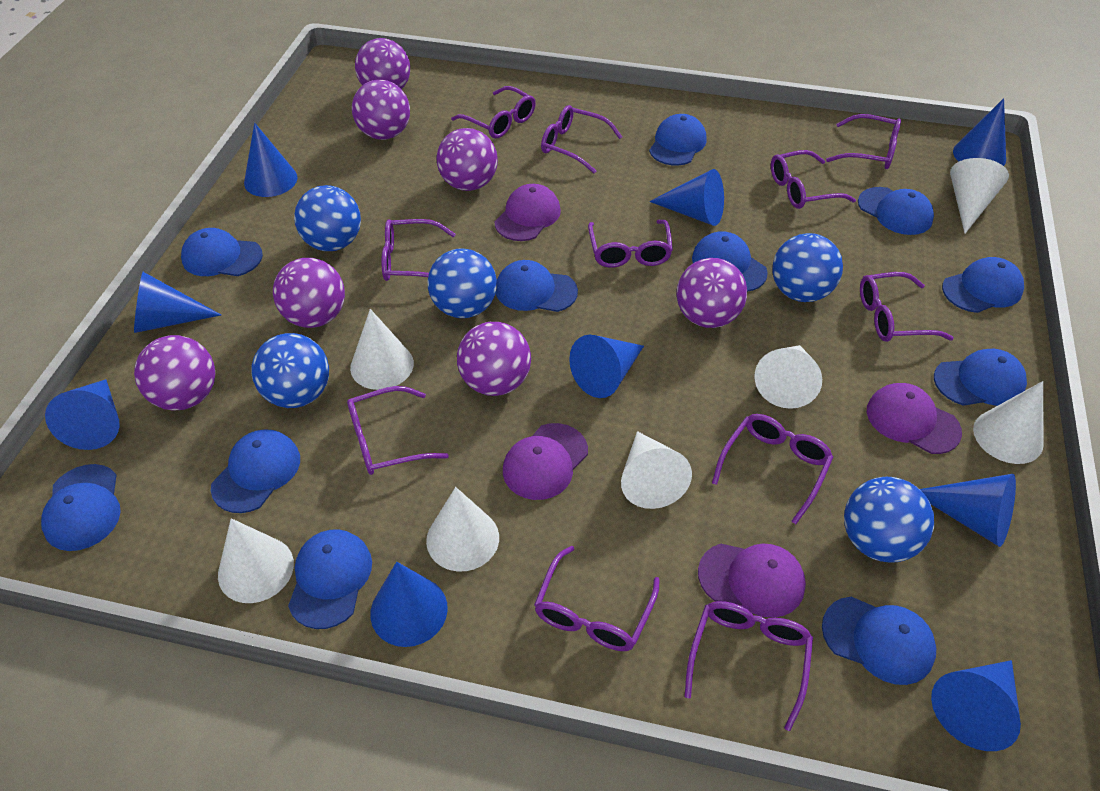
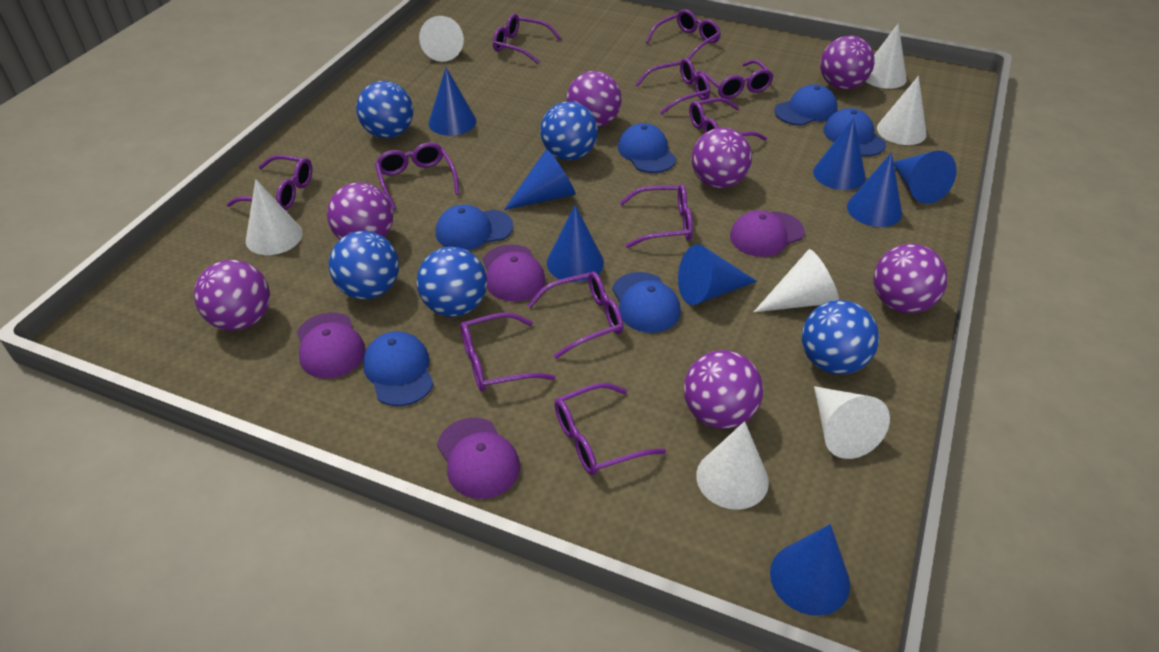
blue cap: 11 -> 6
blue cone: 9 -> 8

